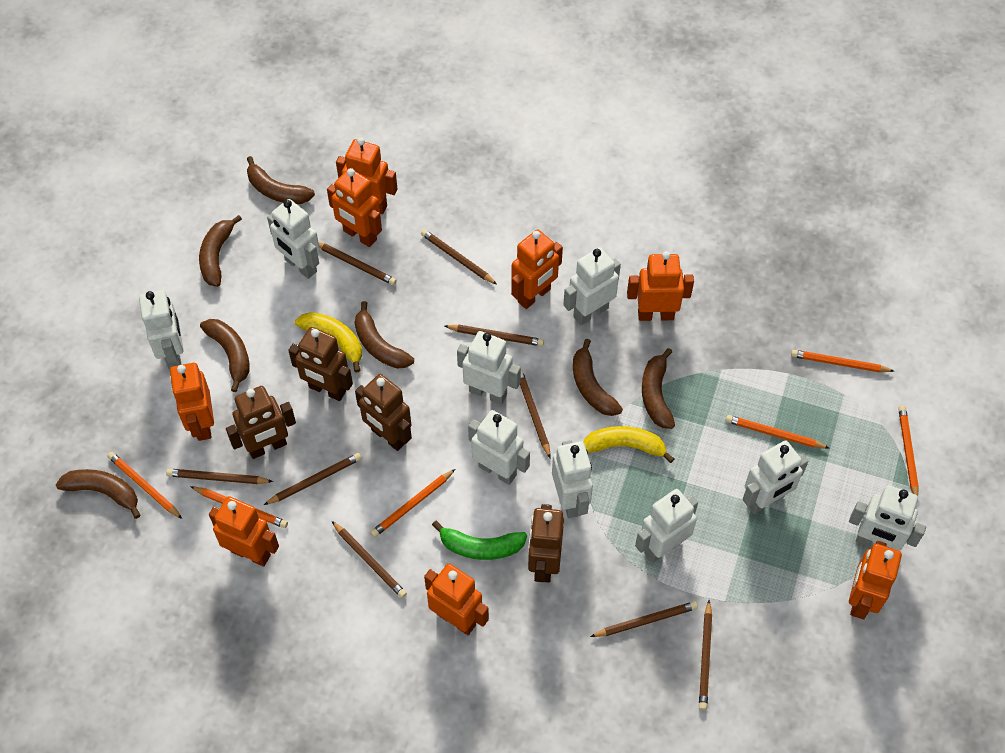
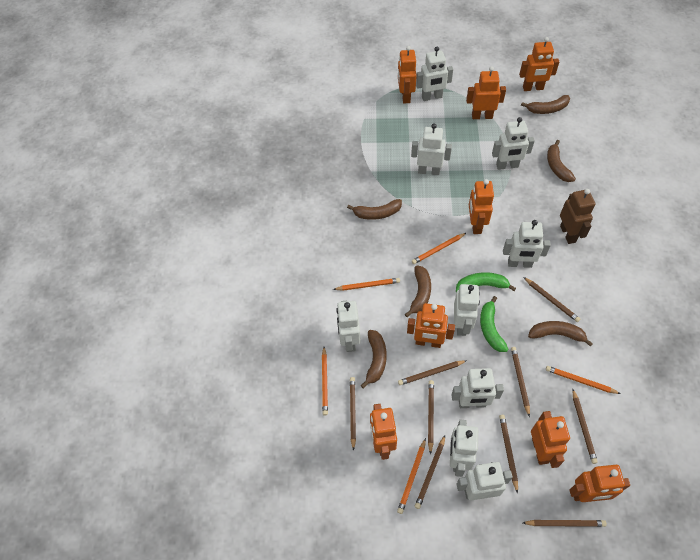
brown banana: 7 -> 6
brown robot: 4 -> 1
green banana: 1 -> 2
orange pencil: 6 -> 5
yellow banana: 2 -> 0

